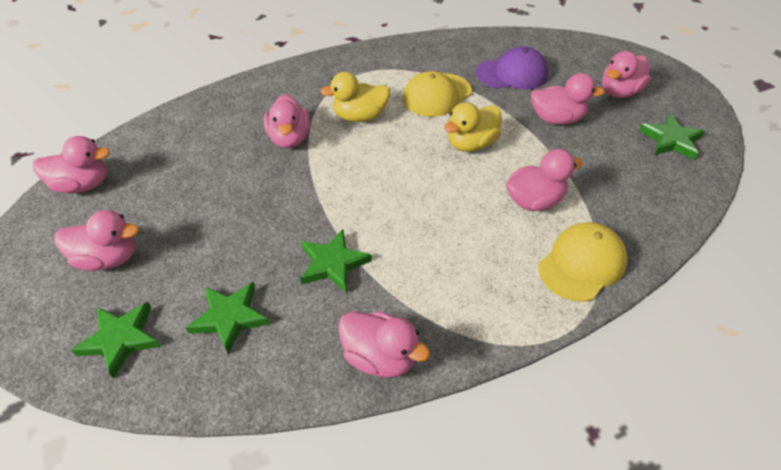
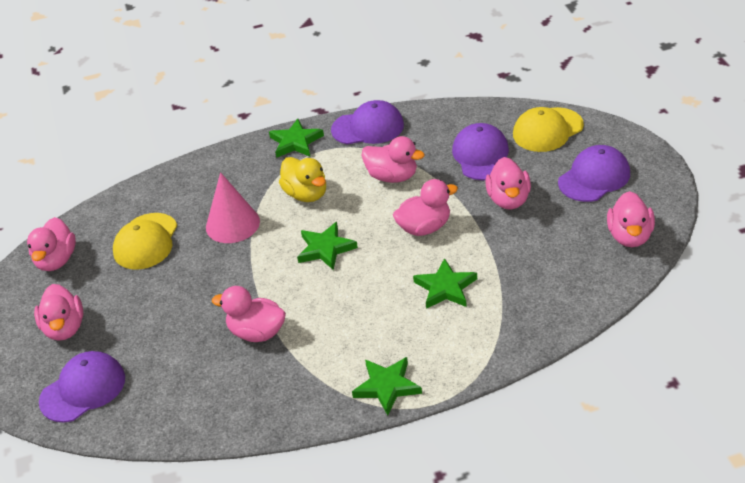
pink cone: 0 -> 1
purple cap: 1 -> 4
yellow duck: 2 -> 1

